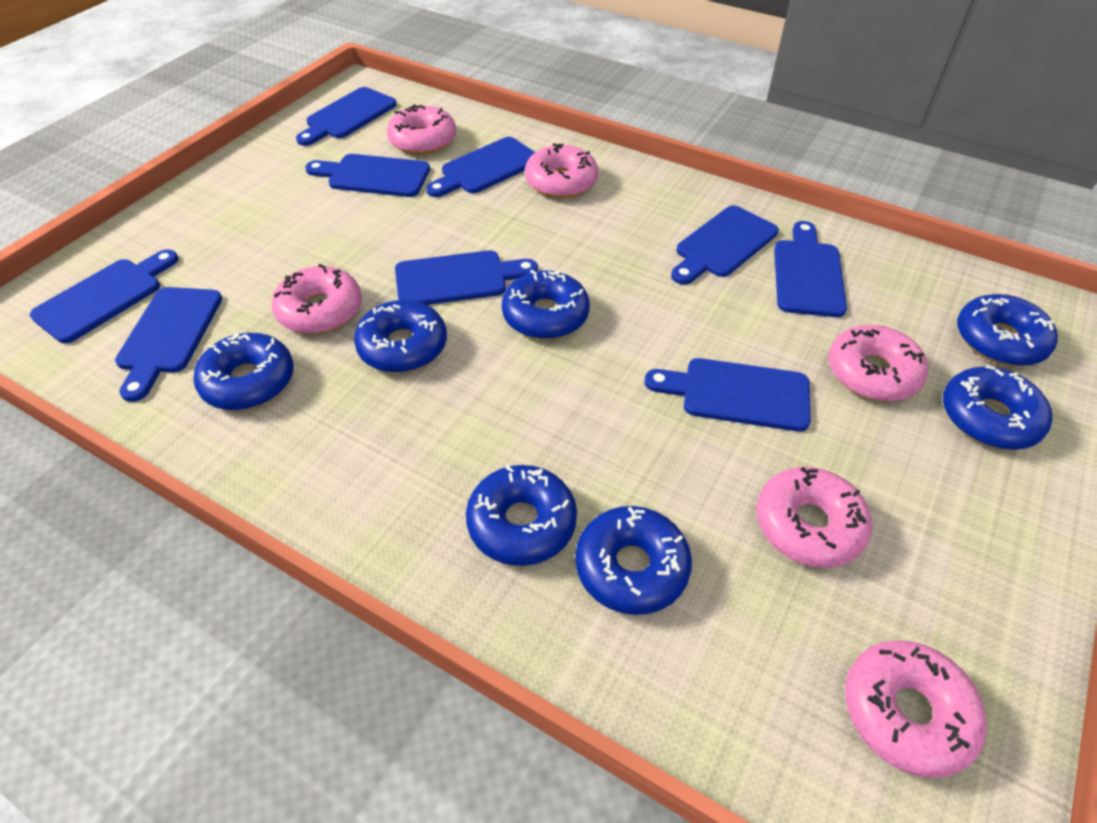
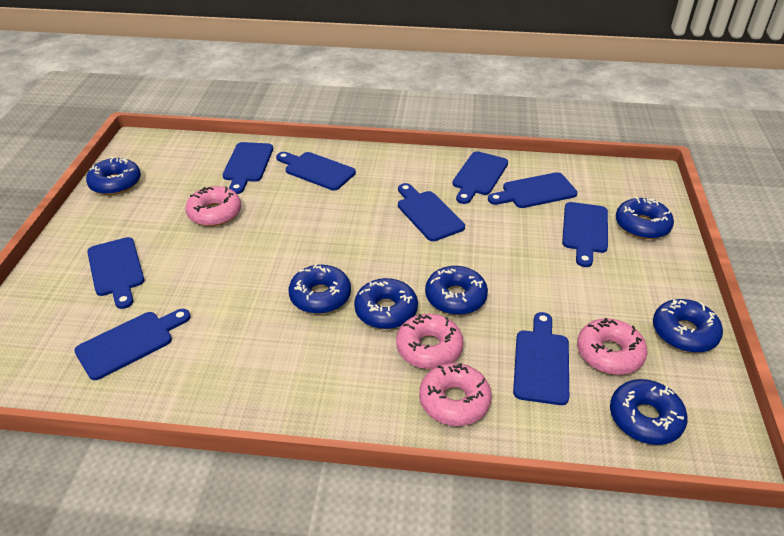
pink donut: 6 -> 4

